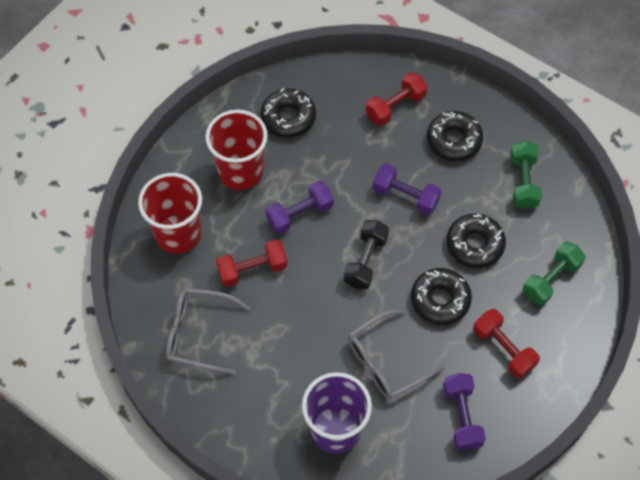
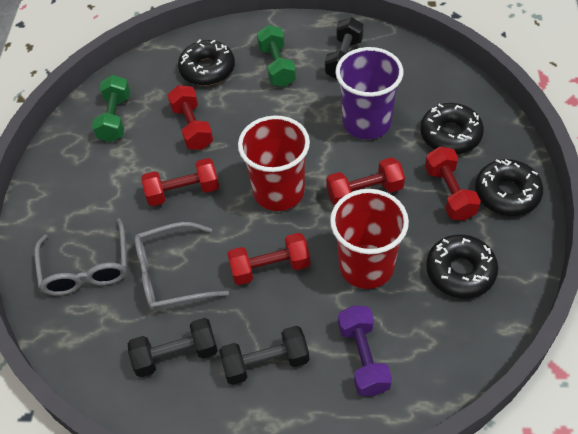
black dumbbell: 1 -> 3
purple dumbbell: 3 -> 1
red dumbbell: 3 -> 5

